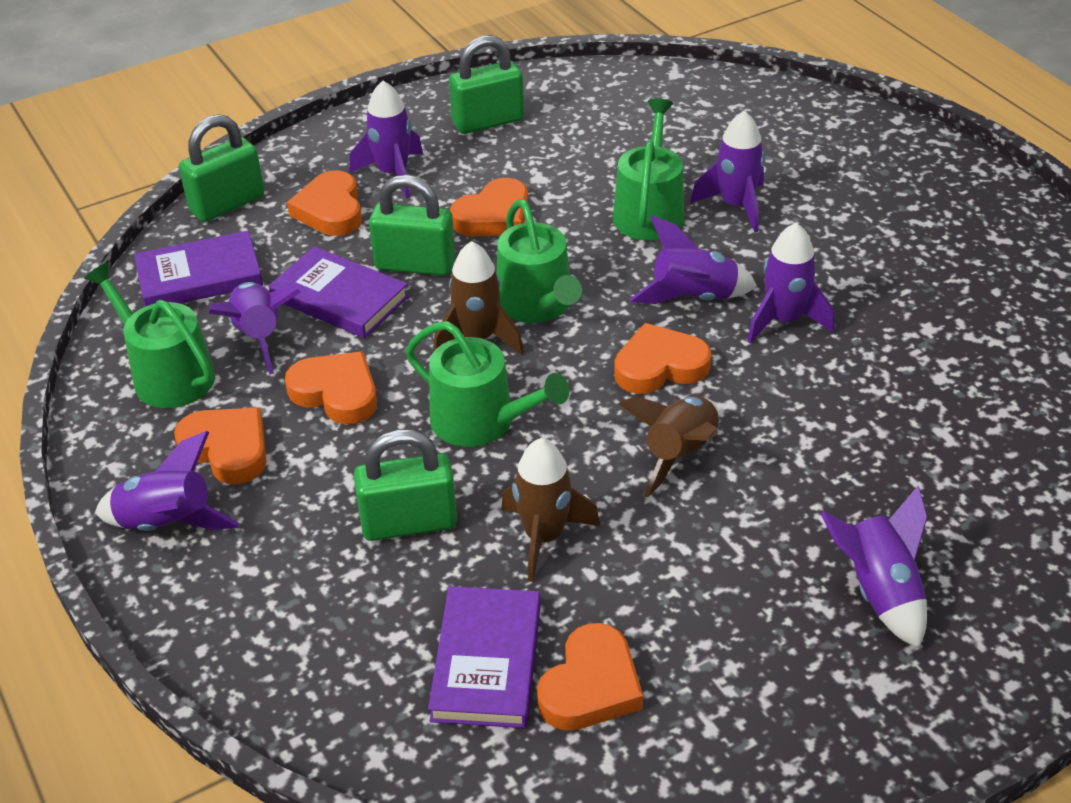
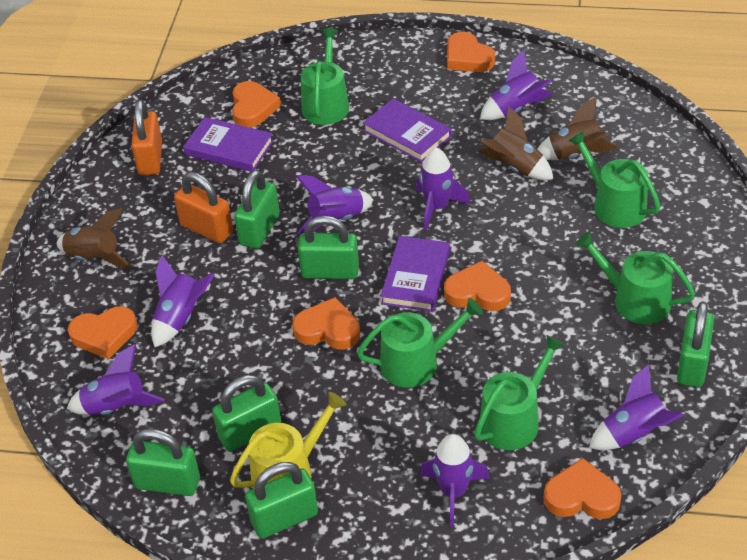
green padlock: 4 -> 6
green watering can: 4 -> 5
orange padlock: 0 -> 2
yellow watering can: 0 -> 1

